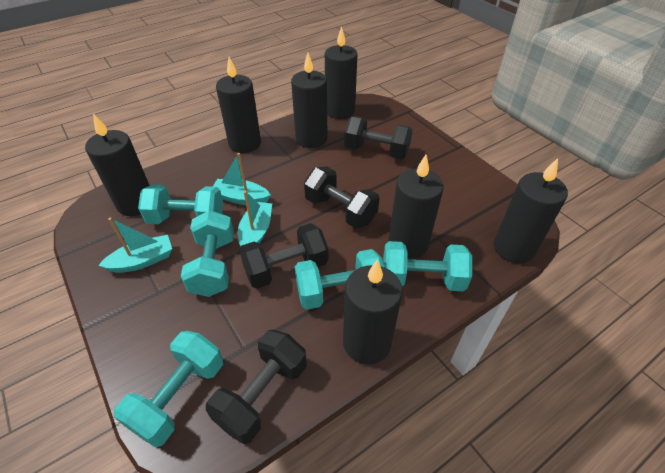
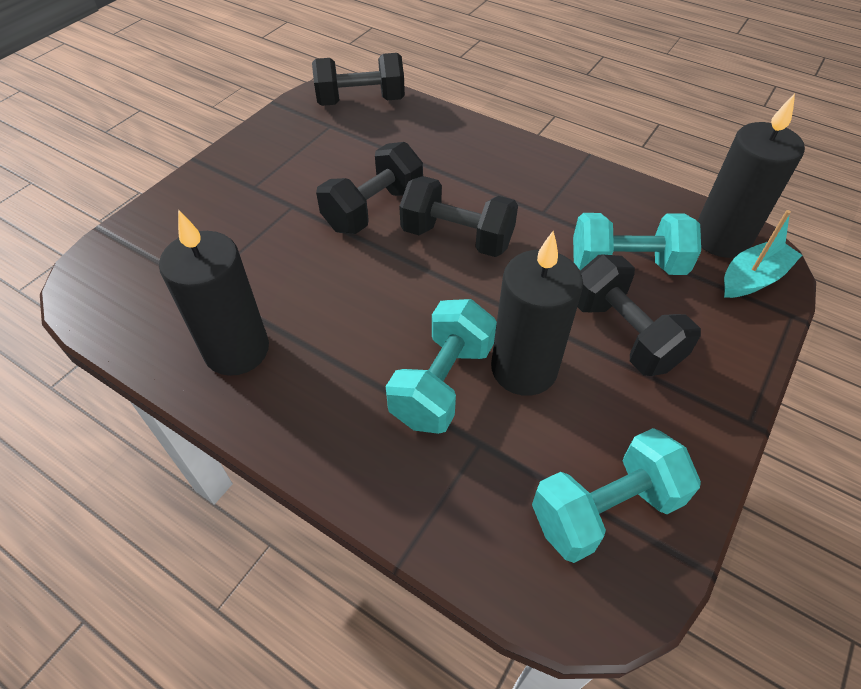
black candle: 7 -> 3
turquoise boat: 3 -> 1
turquoise dumbbell: 5 -> 3

